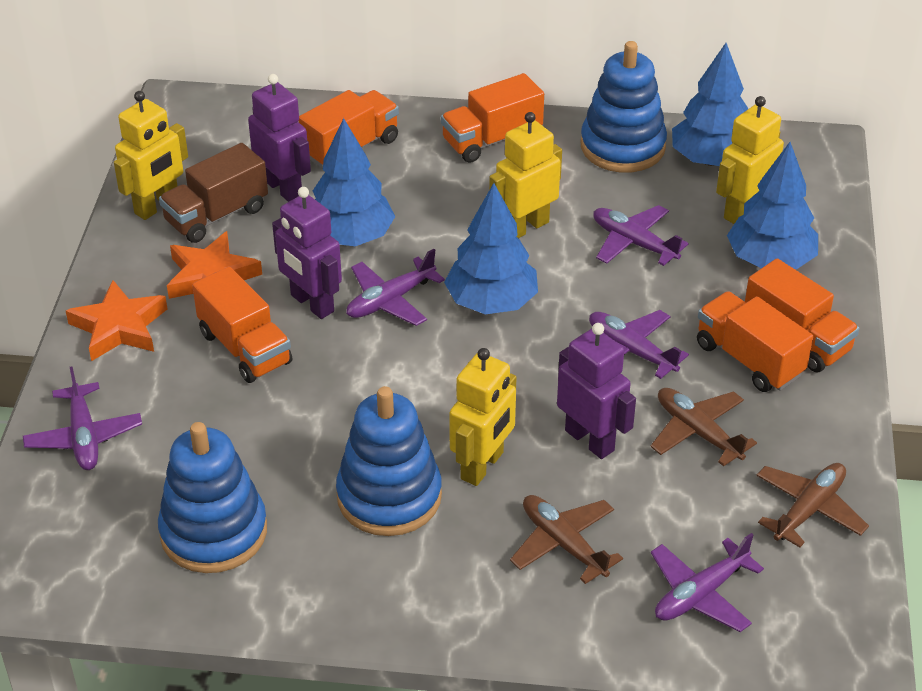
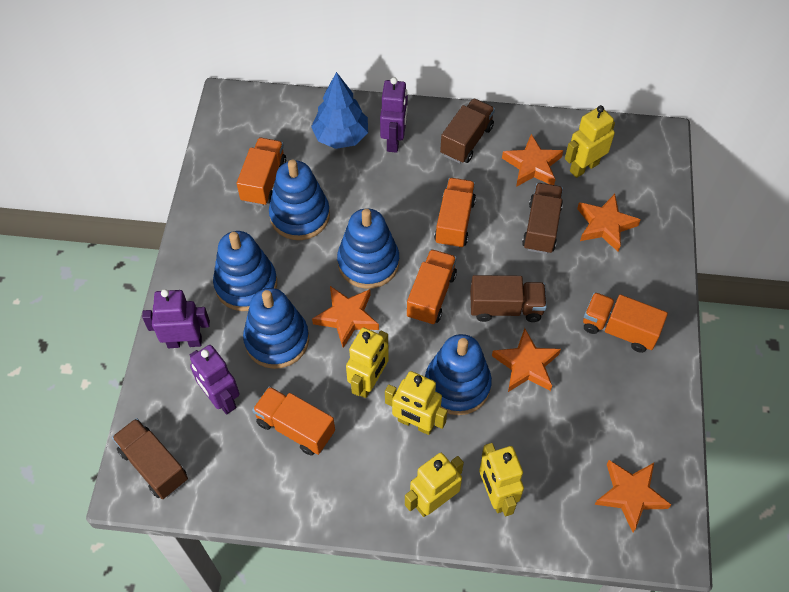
blue stacking toy: 3 -> 5
blue tree: 4 -> 1
brown plane: 3 -> 0
brown truck: 1 -> 4
orange star: 2 -> 5
purple plane: 5 -> 0
yellow robot: 4 -> 5

